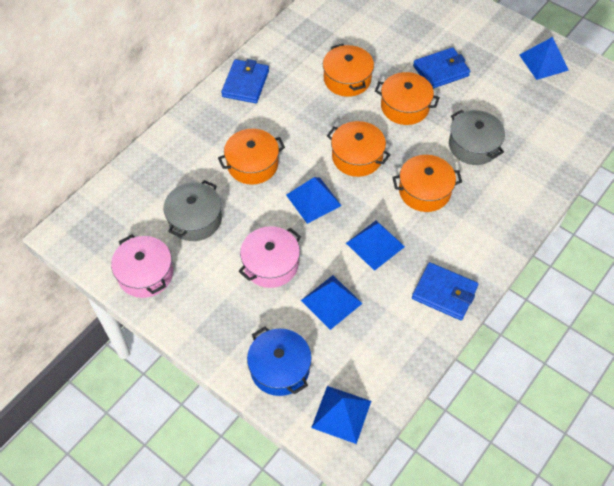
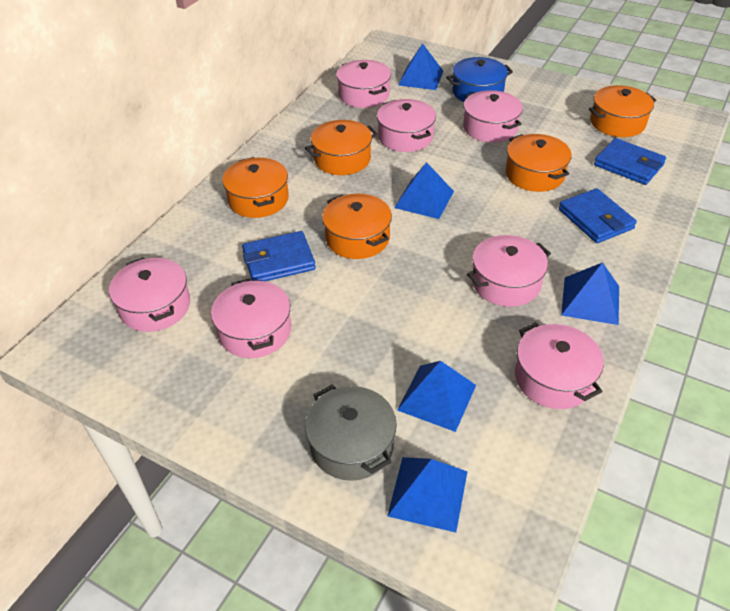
grey pot: 2 -> 1
pink pot: 2 -> 7

